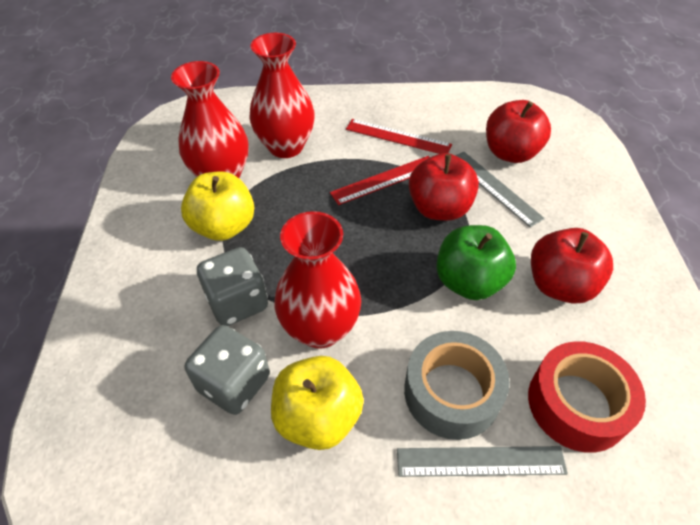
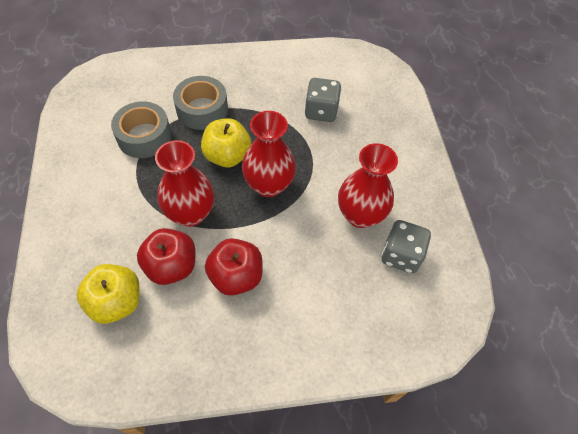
green apple: 1 -> 0
grey ruler: 2 -> 0
grey tape: 1 -> 2
red apple: 3 -> 2
red ruler: 2 -> 0
red tape: 1 -> 0

